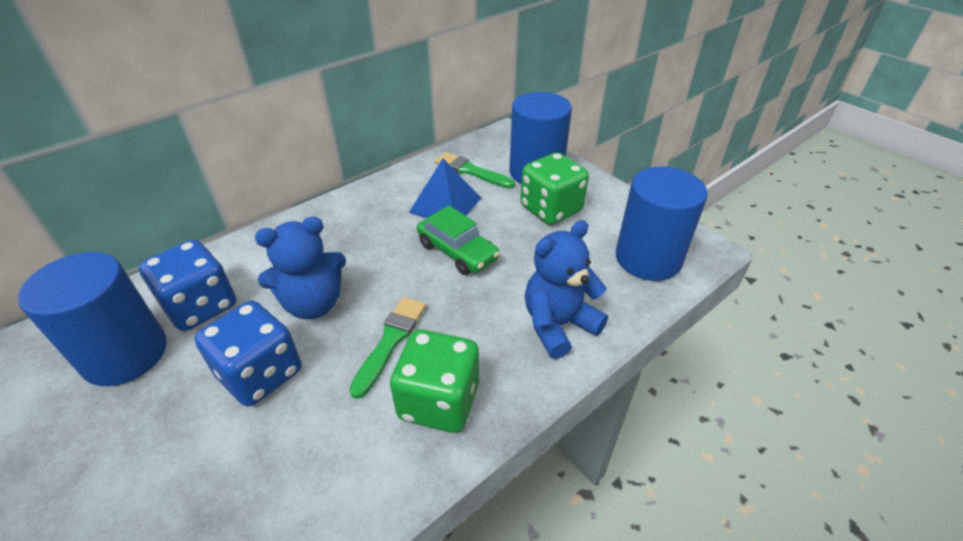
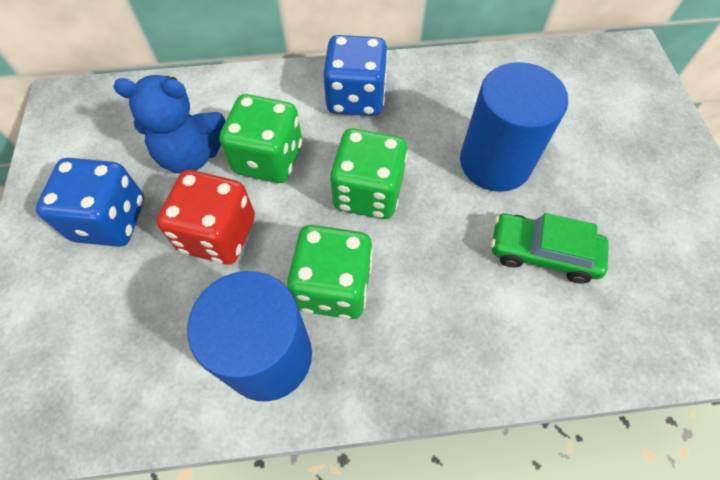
blue cylinder: 3 -> 2
blue pyramid: 1 -> 0
blue teddy bear: 2 -> 1
green brush: 2 -> 0
green dice: 2 -> 3
red dice: 0 -> 1

